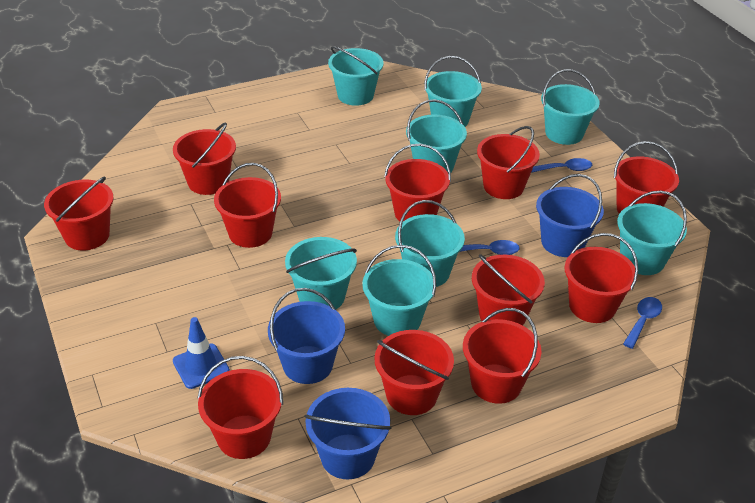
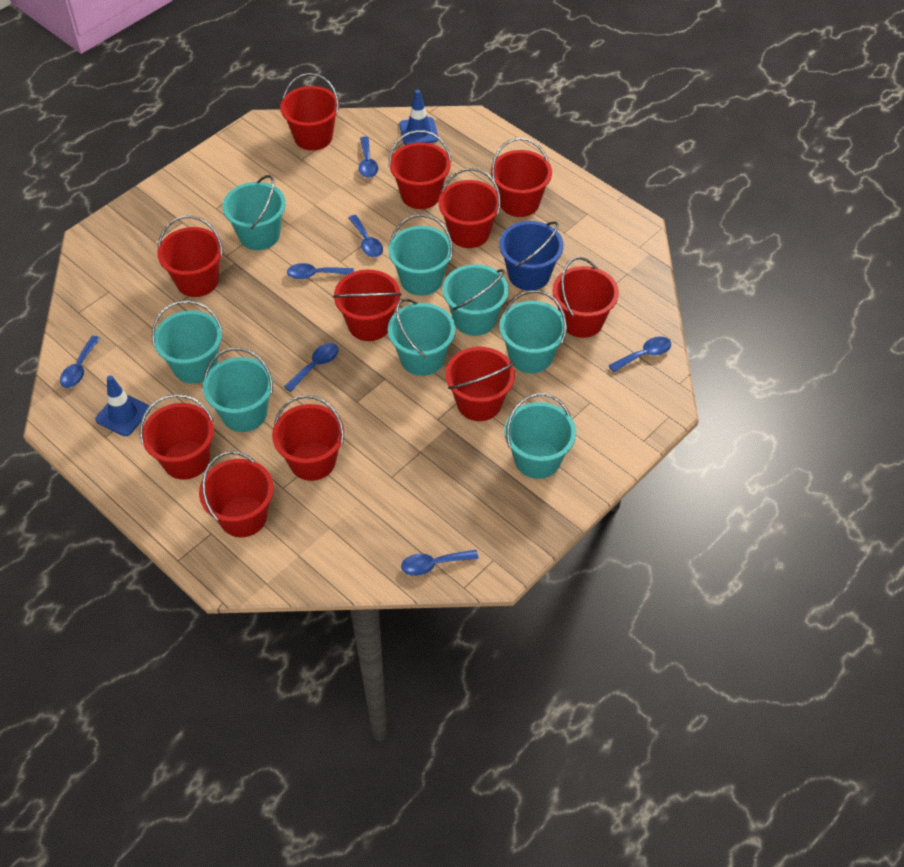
blue bucket: 3 -> 1
blue spoon: 3 -> 7
blue traffic cone: 1 -> 2

